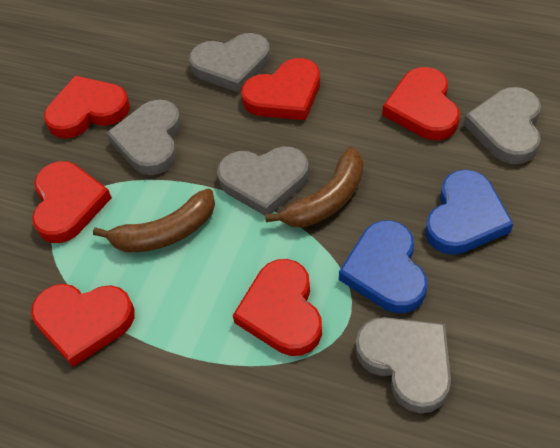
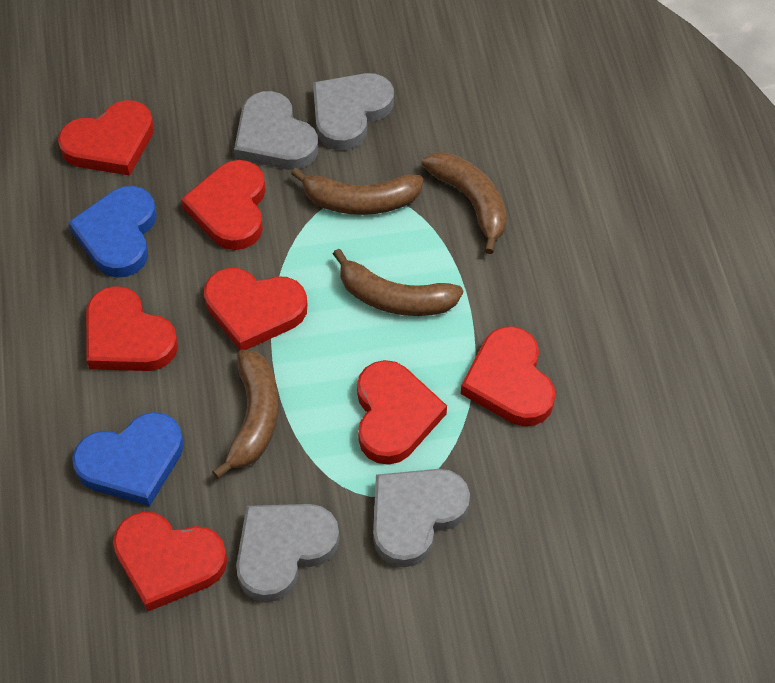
brown banana: 2 -> 4
grey heart: 5 -> 4
red heart: 6 -> 7

